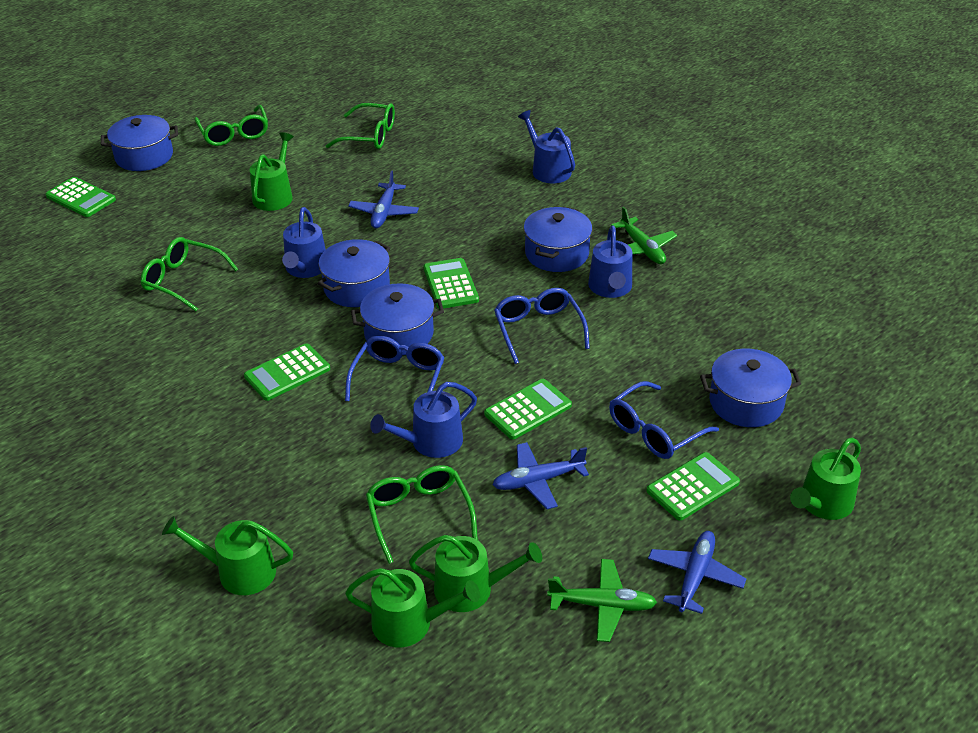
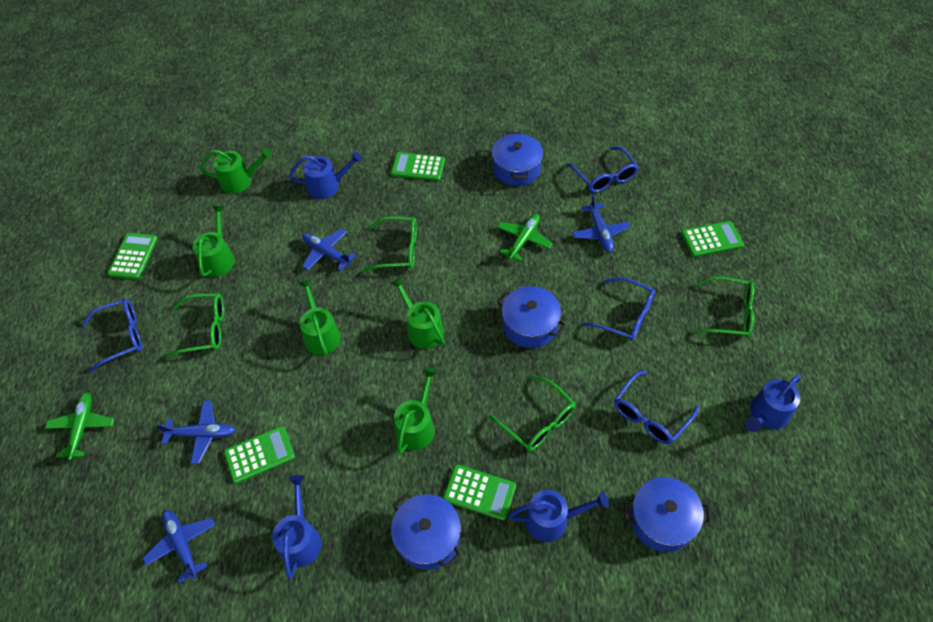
blue glasses: 3 -> 4
blue plane: 3 -> 4
blue pot: 5 -> 4

